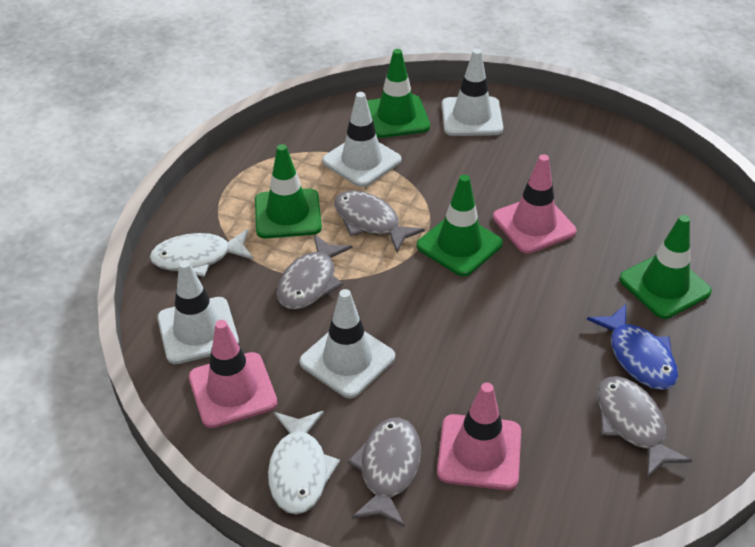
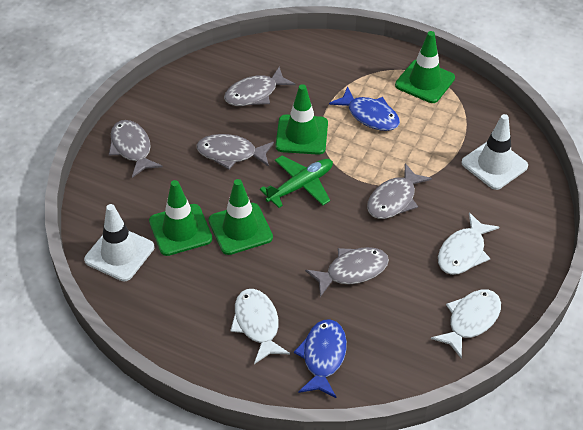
blue fish: 1 -> 2
green plane: 0 -> 1
grey fish: 4 -> 5
pink traffic cone: 3 -> 0
white fish: 2 -> 3
white traffic cone: 4 -> 2

